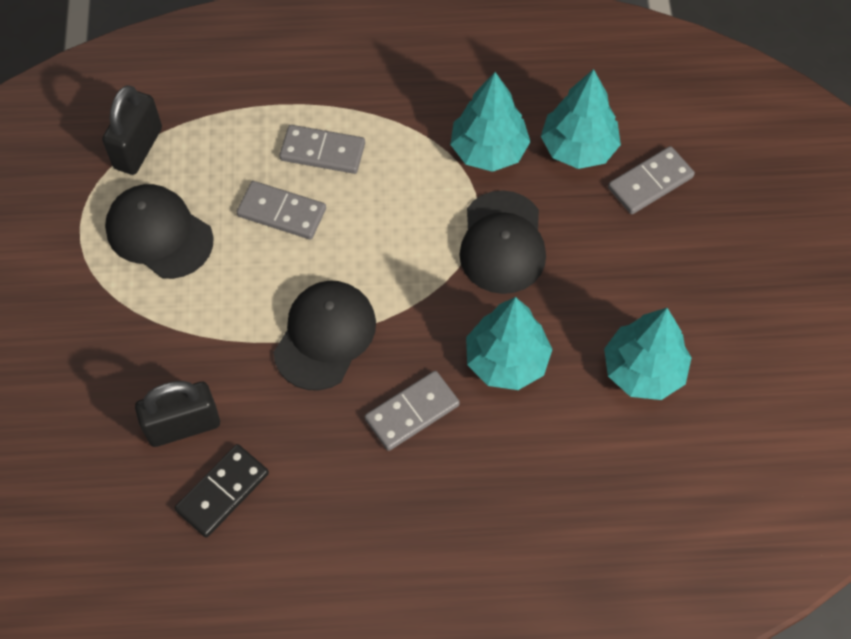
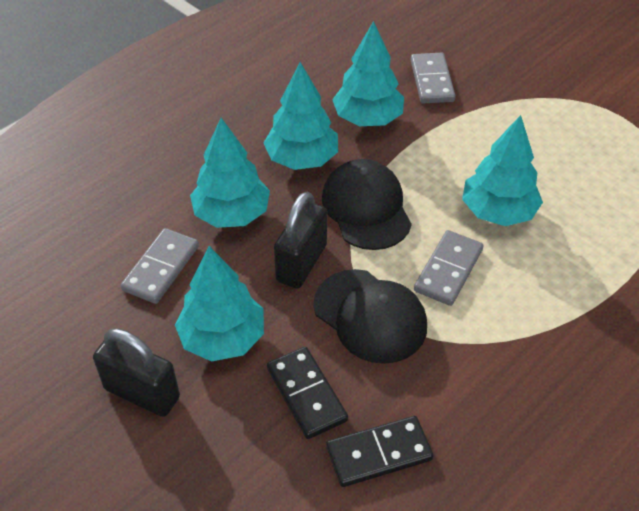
black cap: 3 -> 2
black domino: 1 -> 2
grey domino: 4 -> 3
turquoise tree: 4 -> 5

